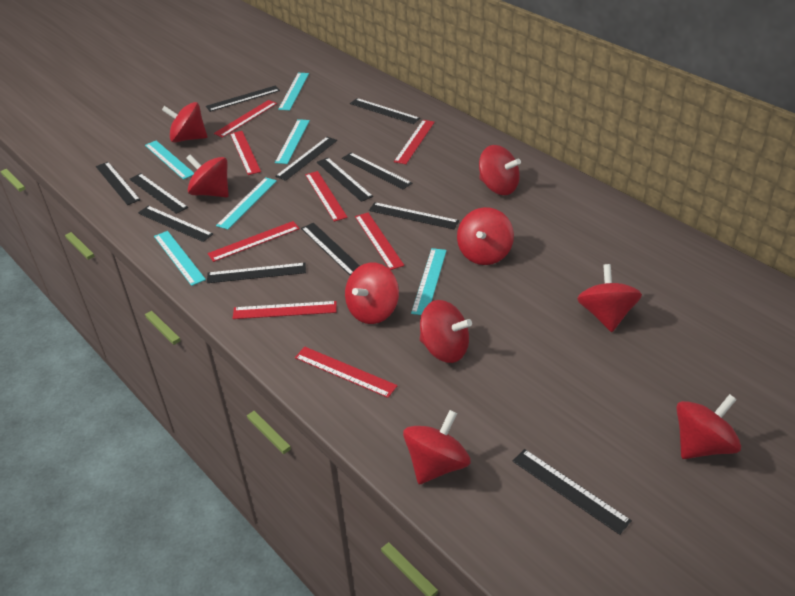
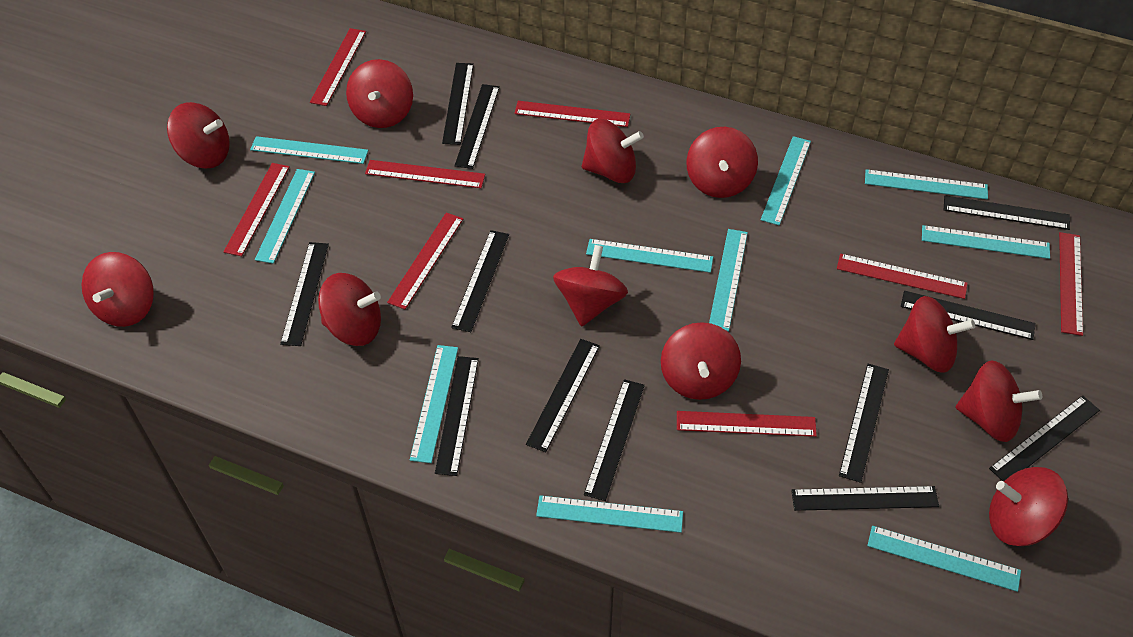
red spinning top: 9 -> 11
turquoise ruler: 6 -> 10

